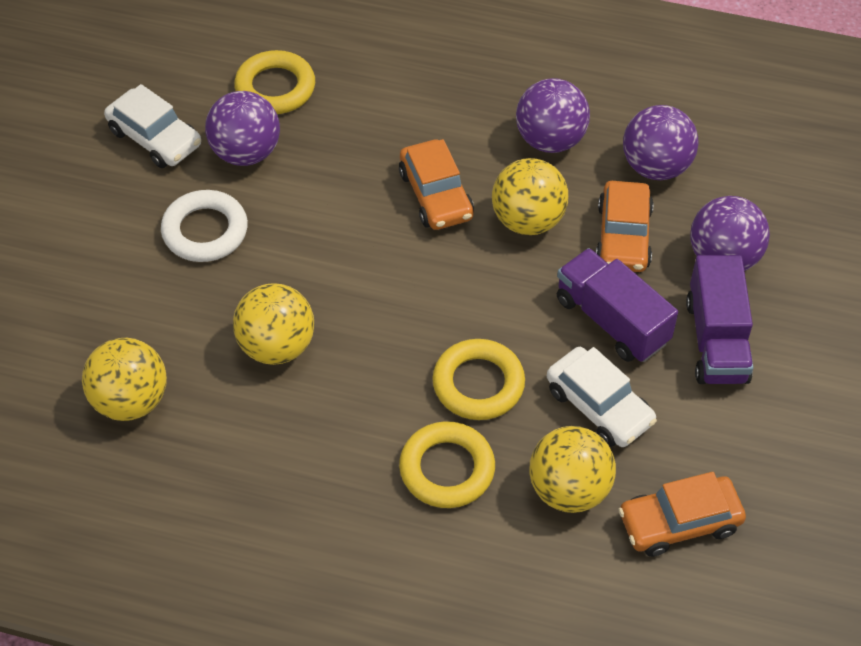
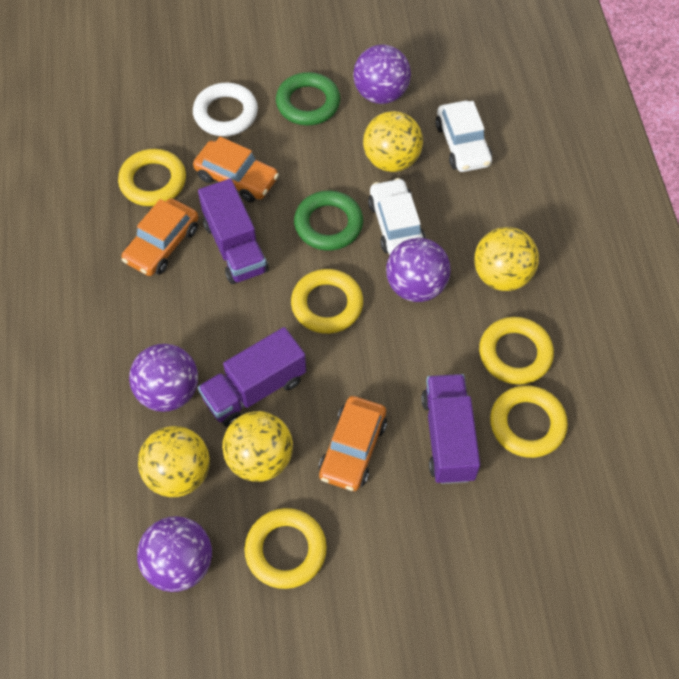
green ring: 0 -> 2
purple truck: 2 -> 3
yellow ring: 3 -> 5

